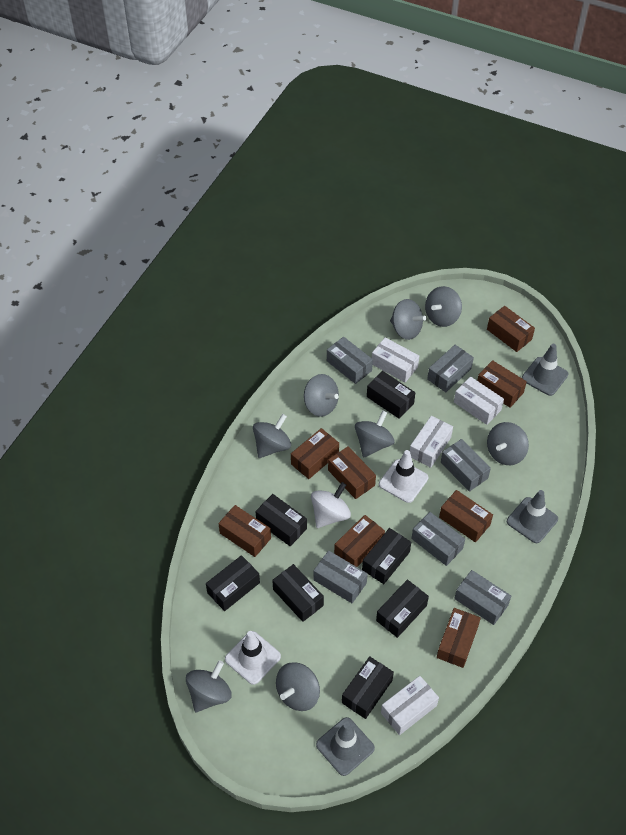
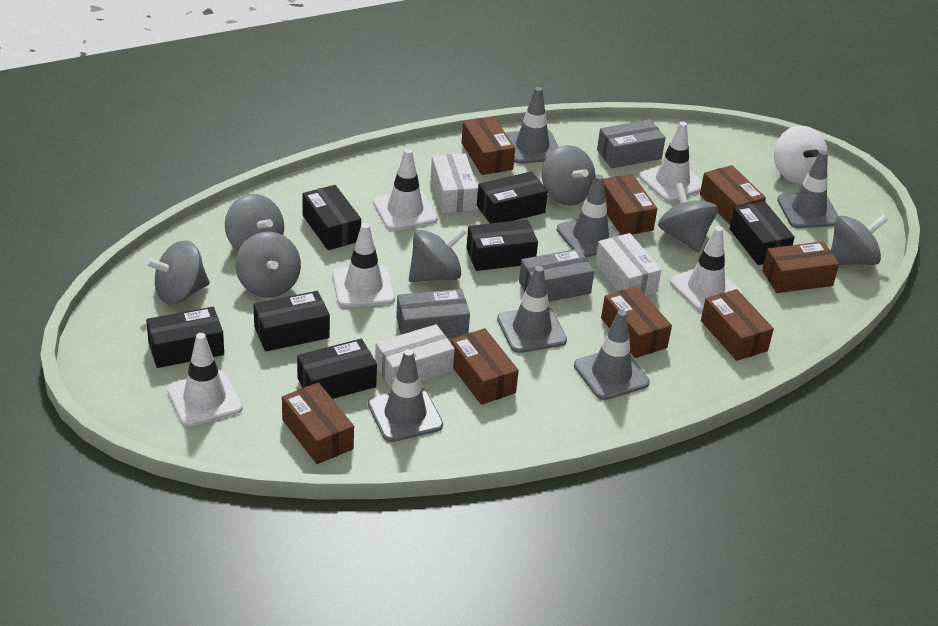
grey box: 6 -> 3
grey spinning top: 8 -> 7
grey traffic cone: 3 -> 6
white box: 4 -> 3
white traffic cone: 2 -> 5

